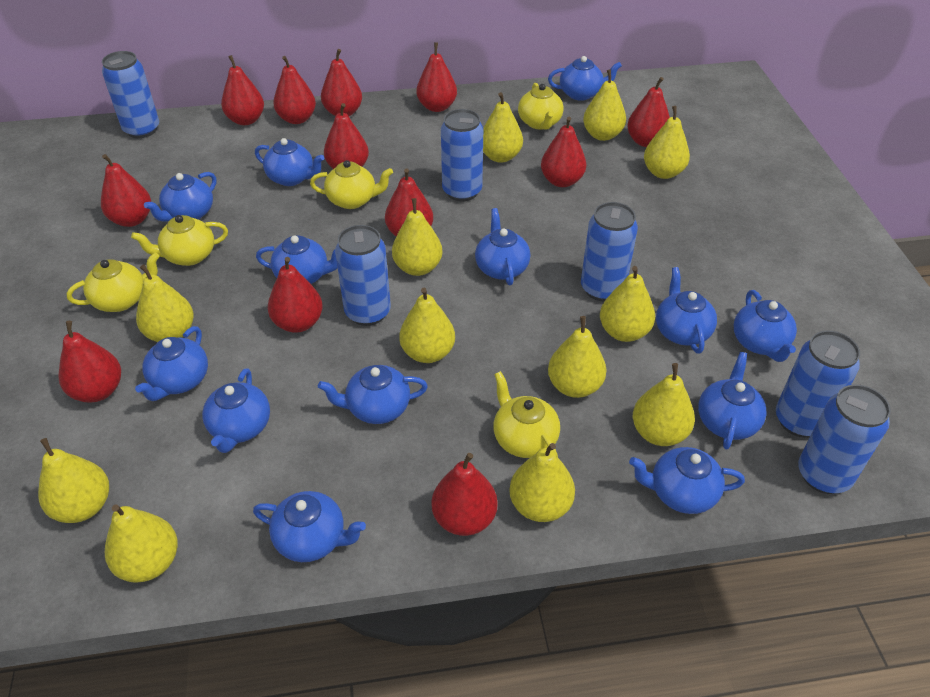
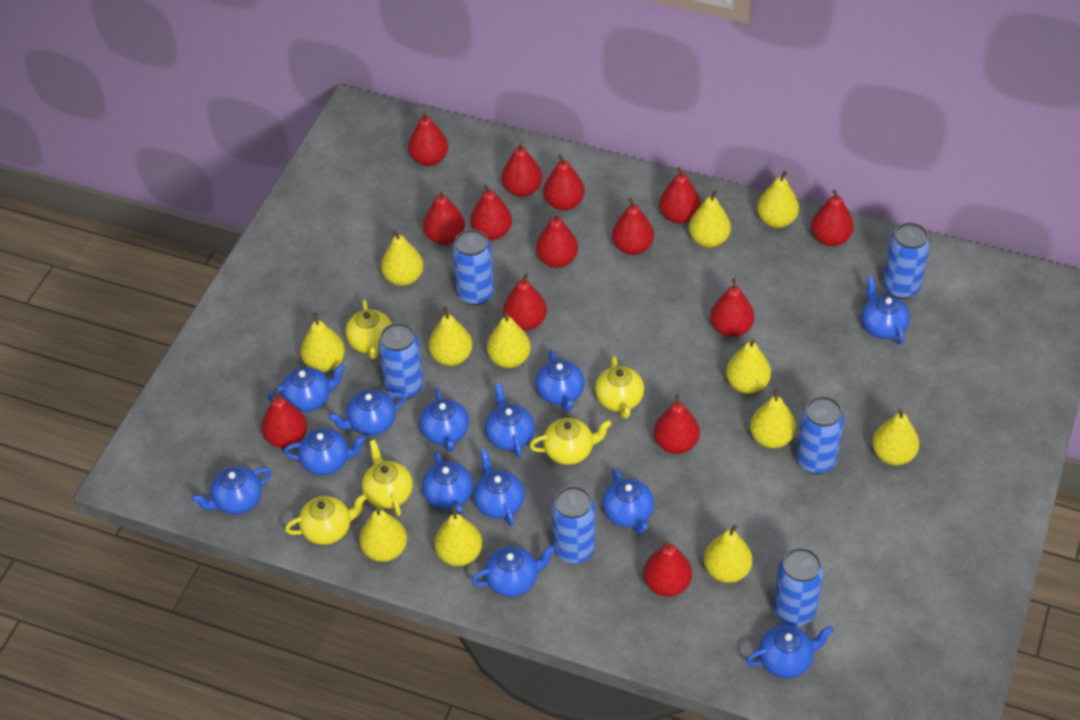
red pear: 12 -> 14

